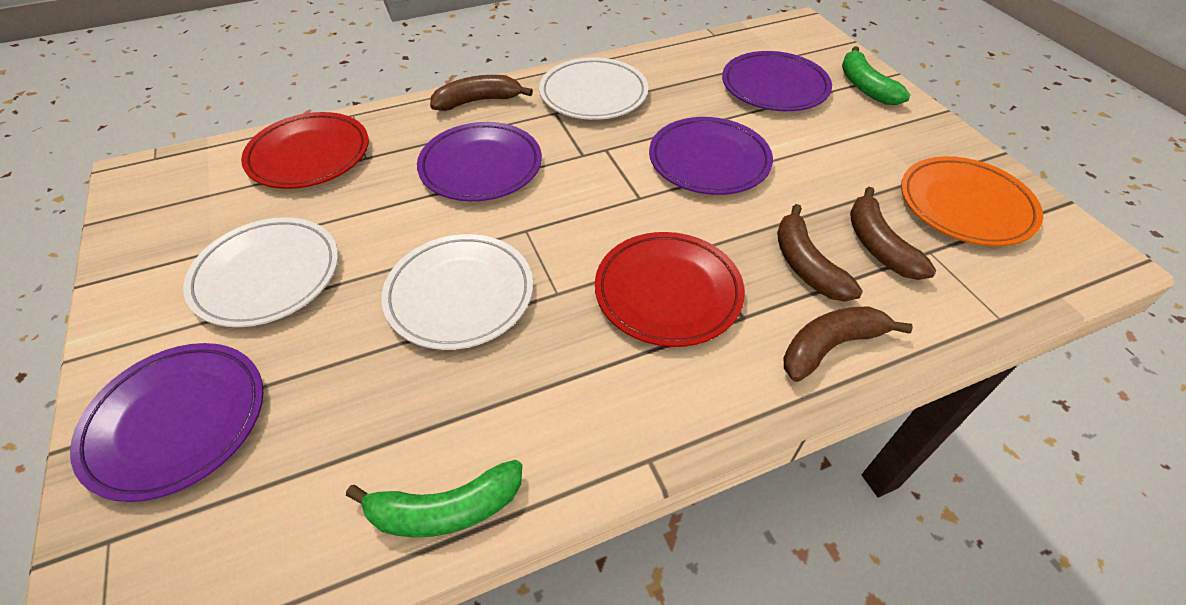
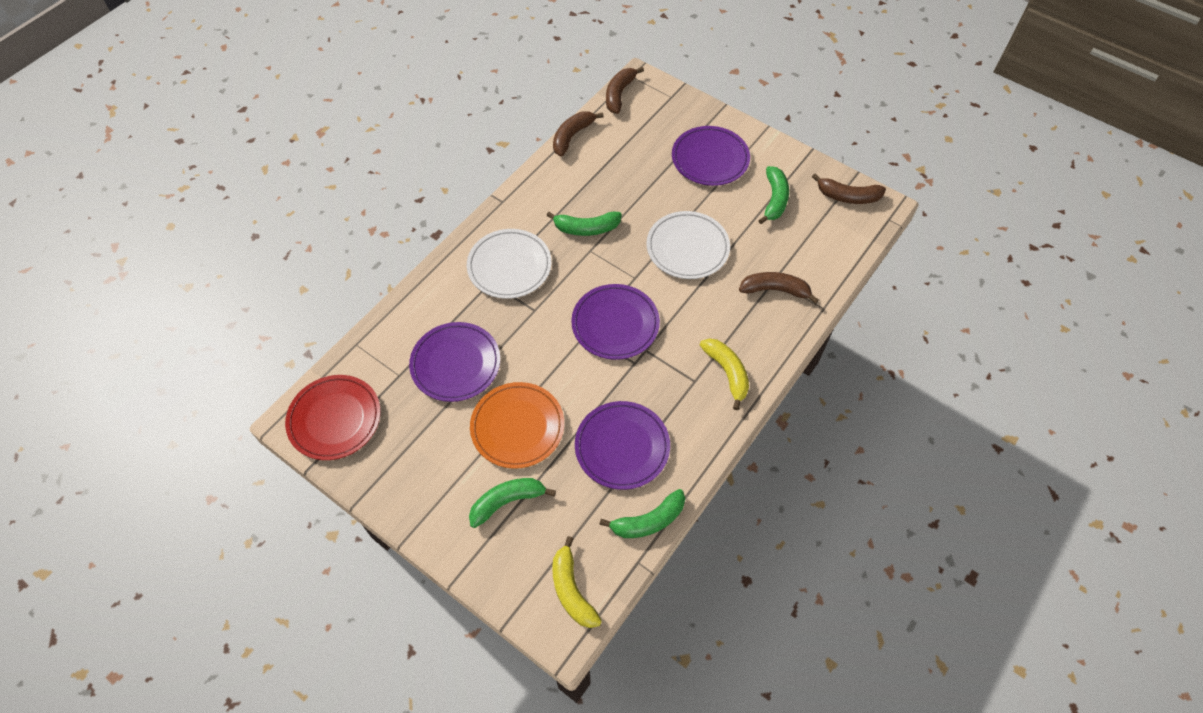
green banana: 2 -> 4
red plate: 2 -> 1
white plate: 3 -> 2
yellow banana: 0 -> 2

